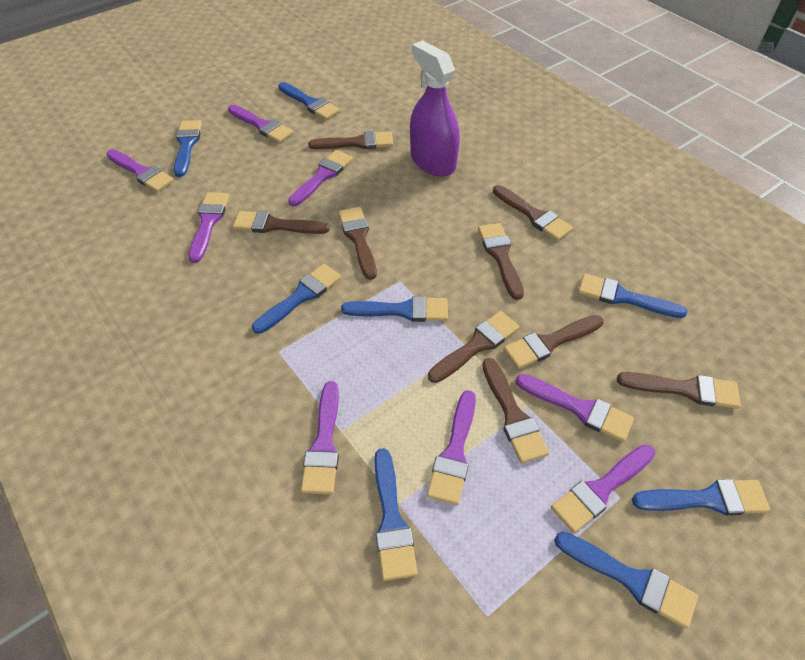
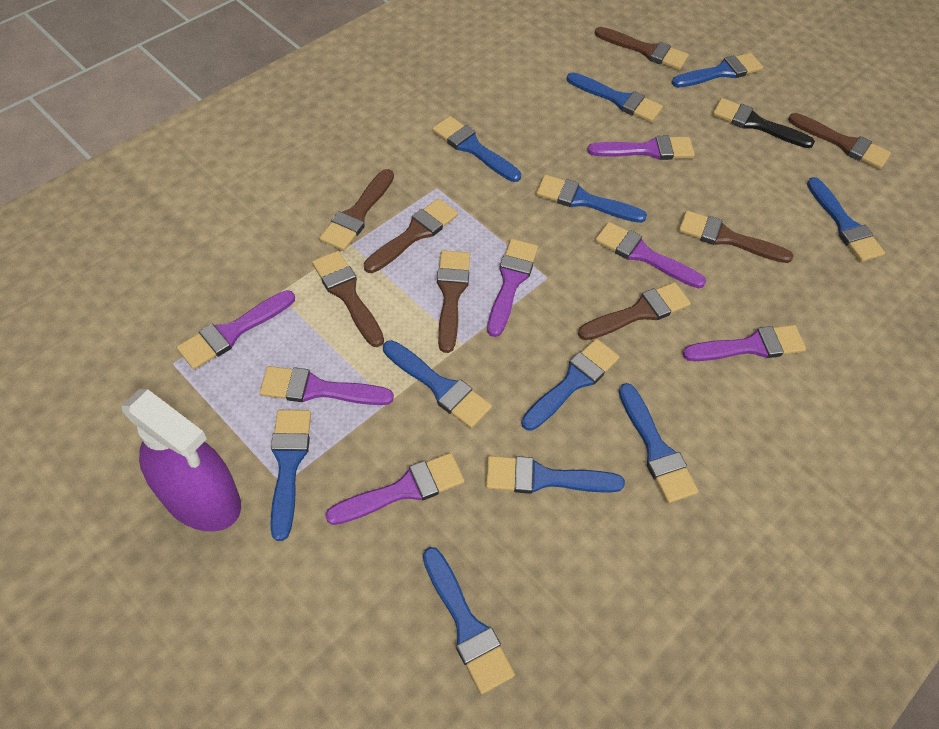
black brush: 0 -> 1
blue brush: 8 -> 11
brown brush: 9 -> 8
purple brush: 8 -> 7

